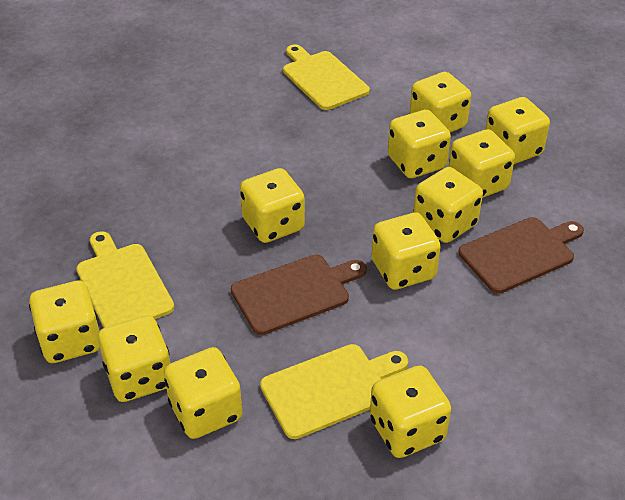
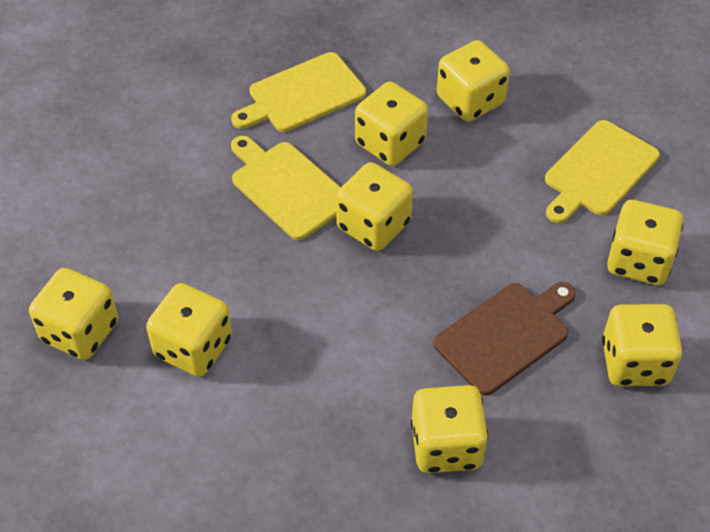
brown cutting board: 2 -> 1
yellow dice: 11 -> 8

